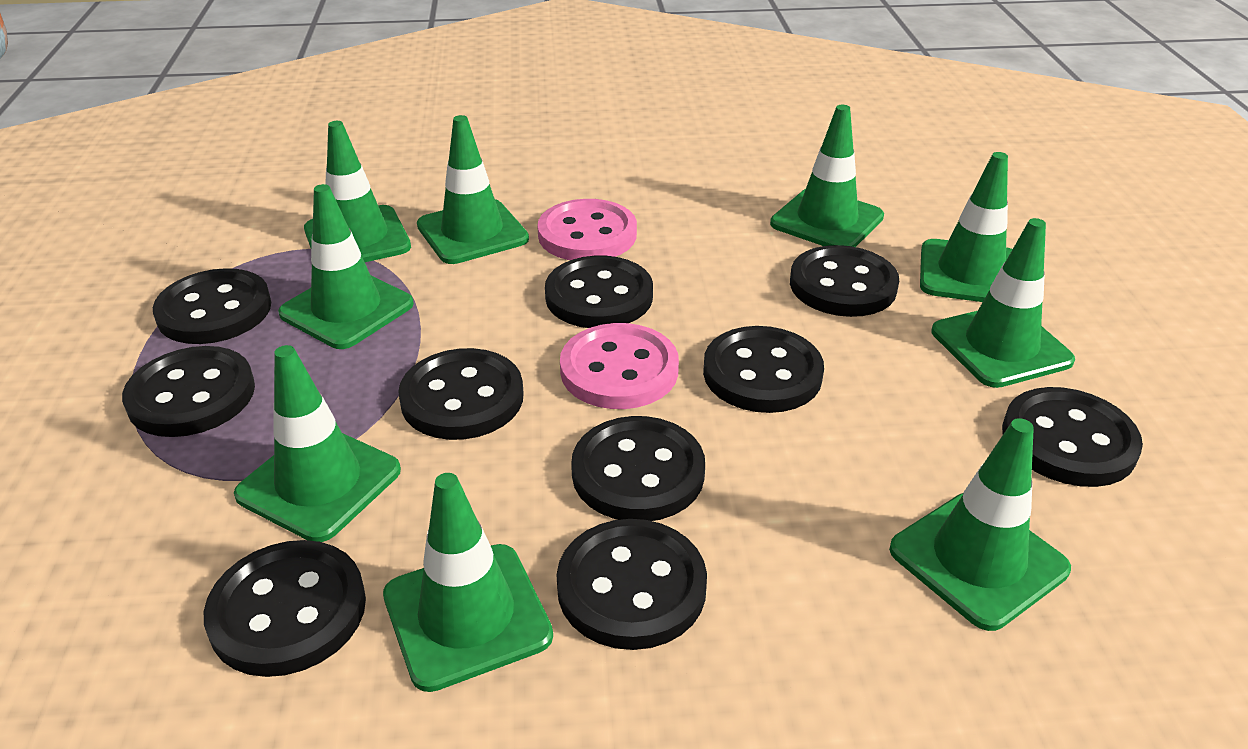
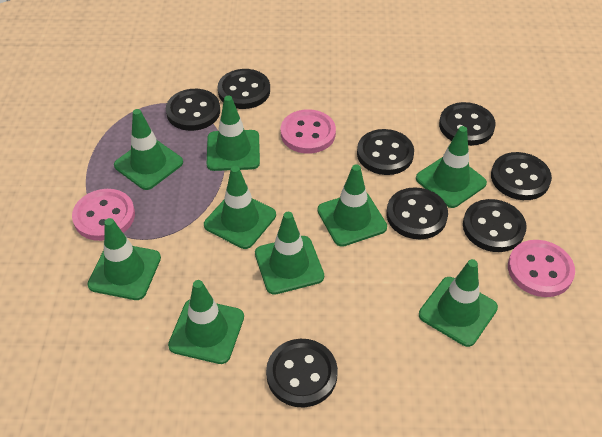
black button: 10 -> 8
pink button: 2 -> 3

